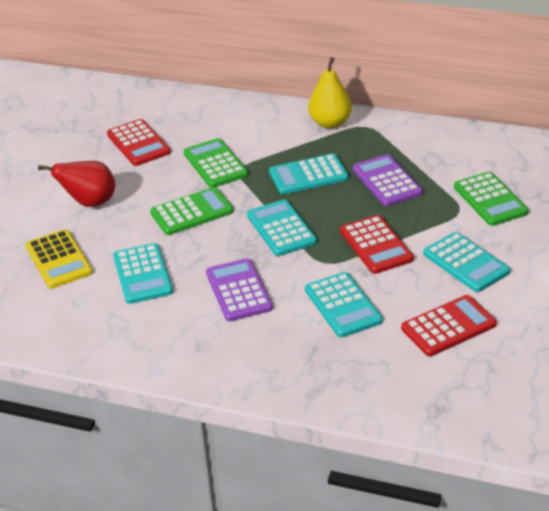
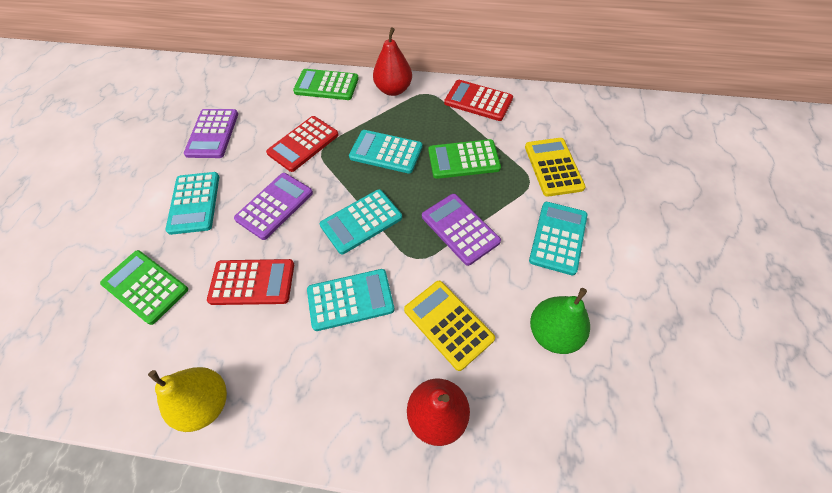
green pear: 0 -> 1
purple calculator: 2 -> 3
red pear: 1 -> 2
yellow calculator: 1 -> 2

